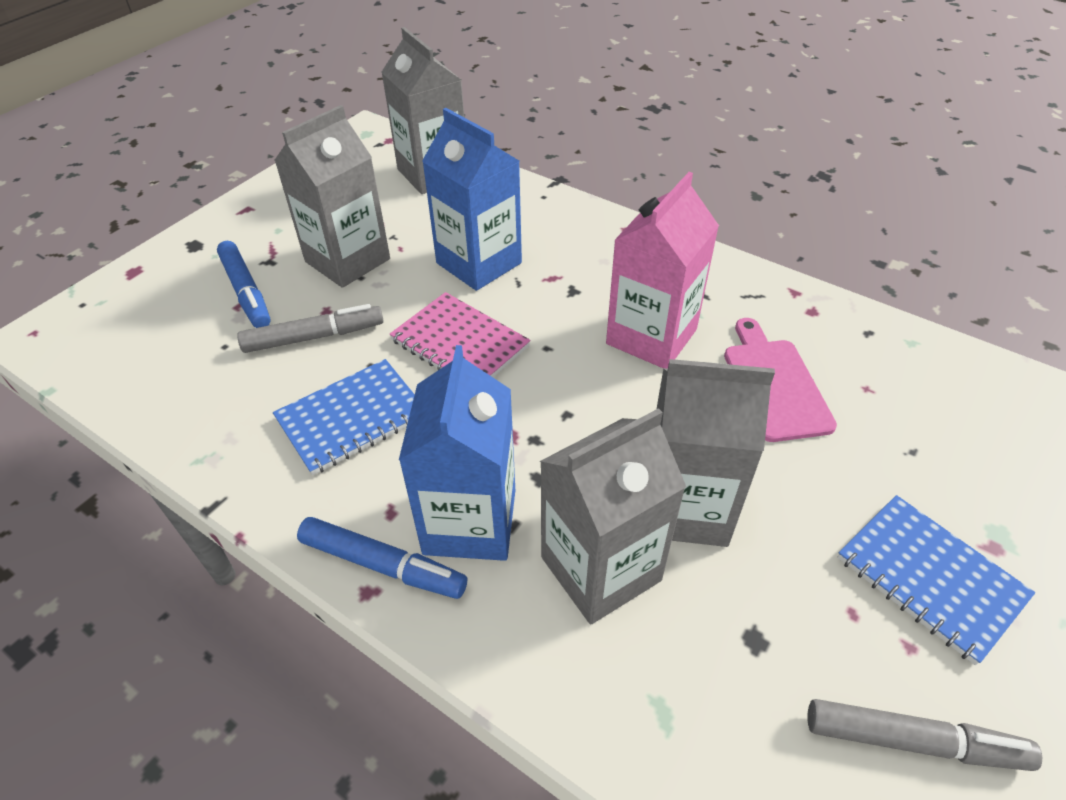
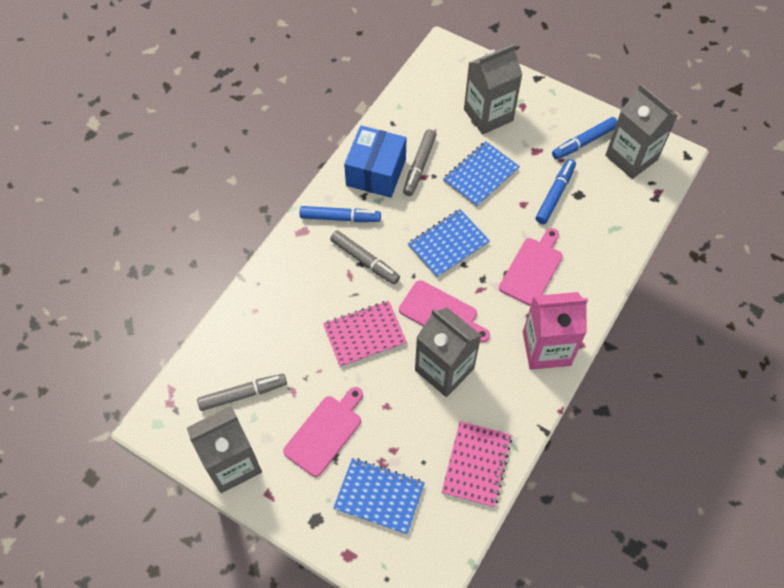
blue box: 0 -> 1
blue carton: 2 -> 0
blue marker: 2 -> 3
blue notebook: 2 -> 3
grey marker: 2 -> 3
pink cutting board: 1 -> 3
pink notebook: 1 -> 2

